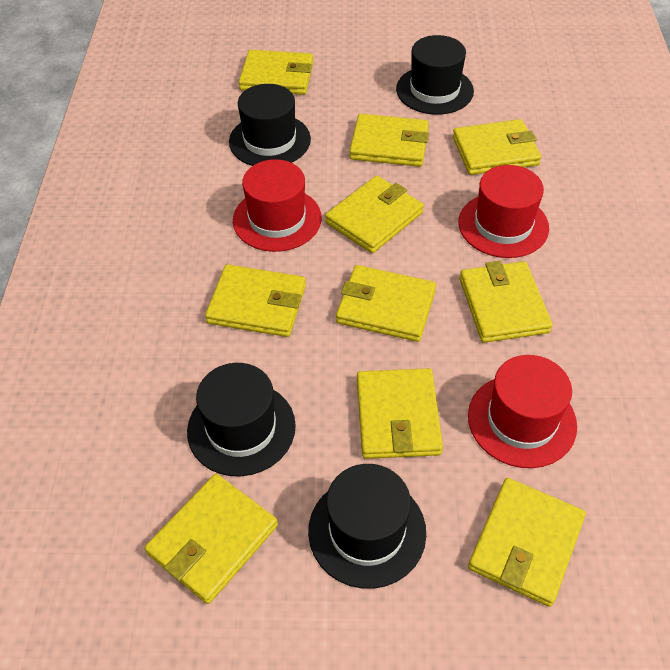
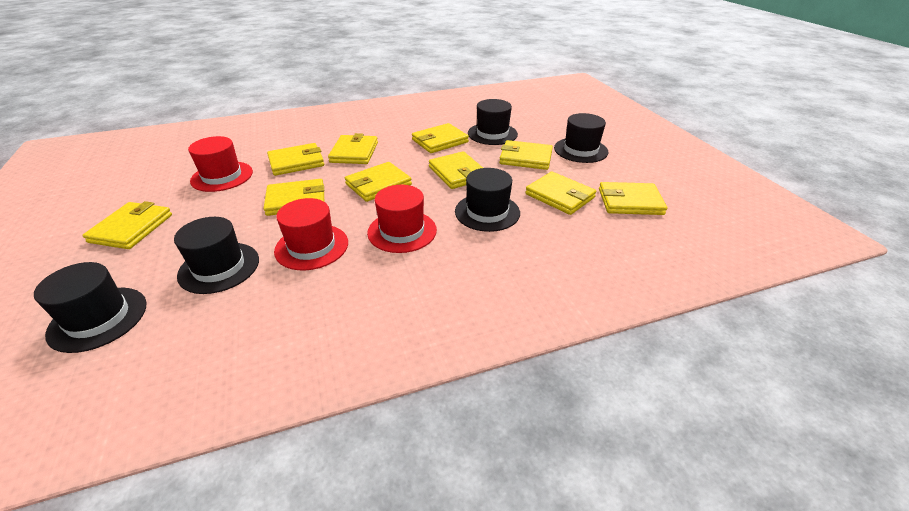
black hat: 4 -> 5

